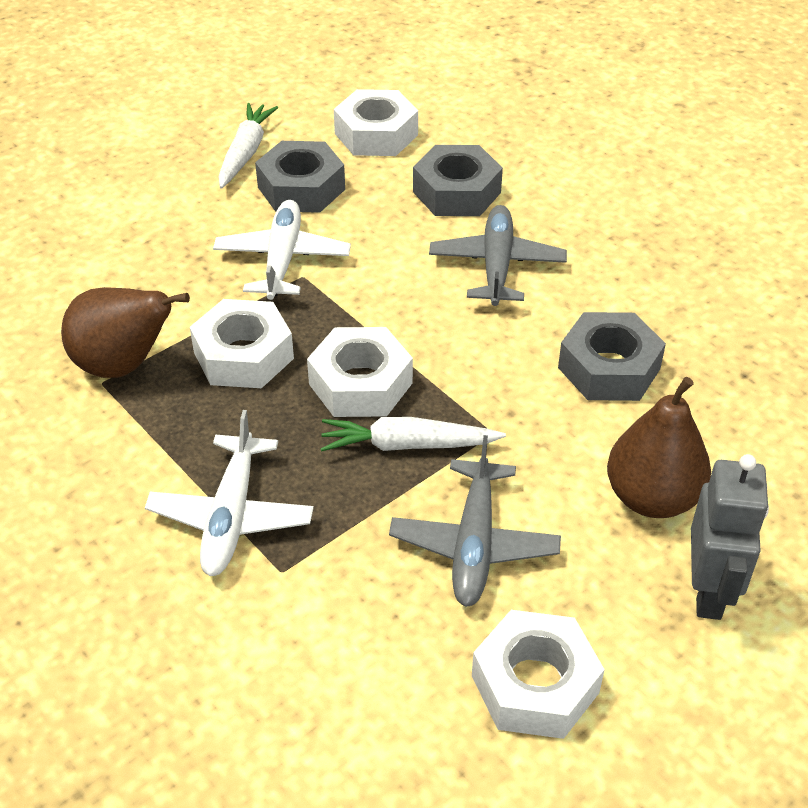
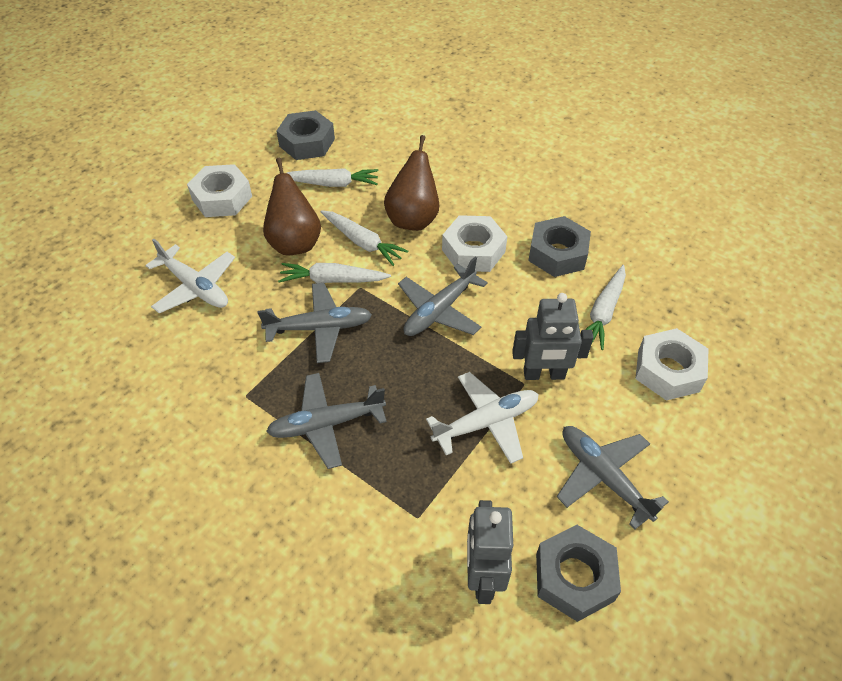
grey plane: 2 -> 4
grey robot: 1 -> 2
white carrot: 2 -> 4
white nut: 4 -> 3

